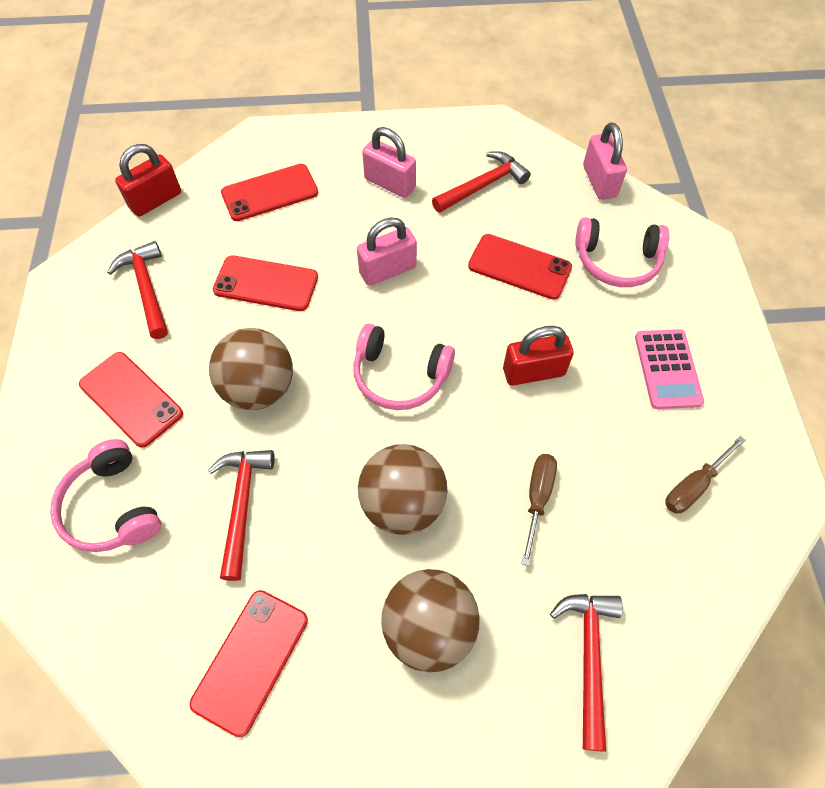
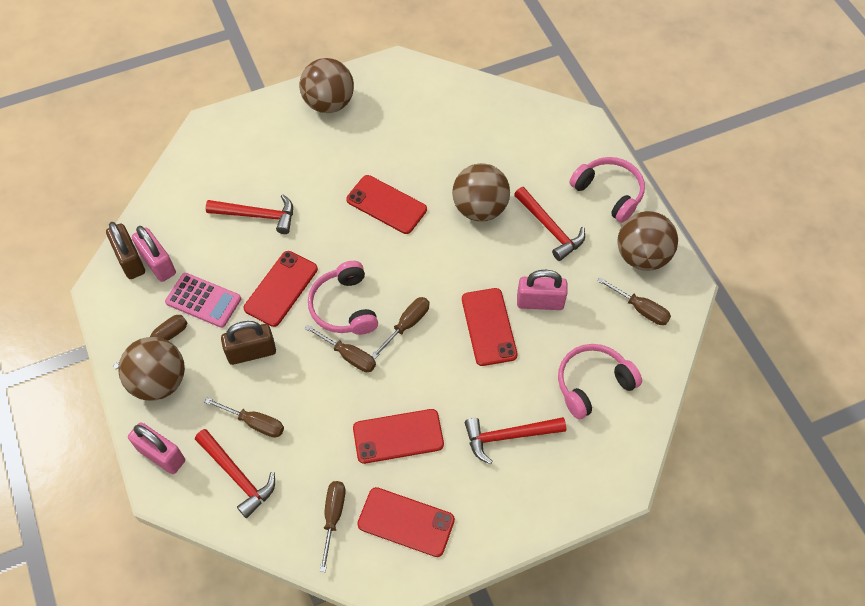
brown ball: 3 -> 4
brown padlock: 0 -> 2
brown screwdriver: 2 -> 6
red padlock: 2 -> 0

